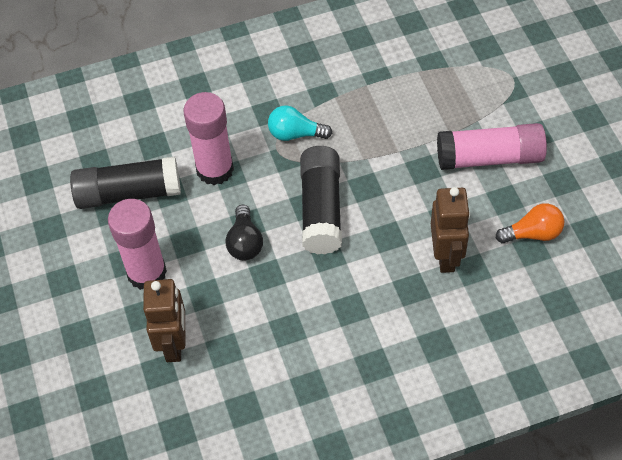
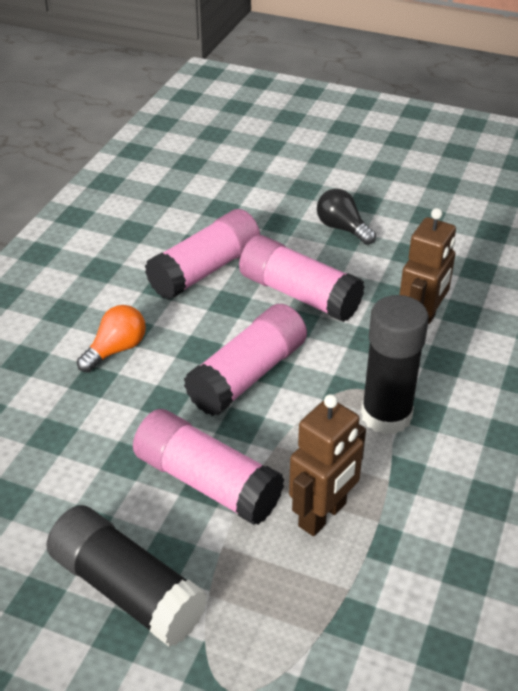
pink glue stick: 3 -> 4
turquoise light bulb: 1 -> 0

